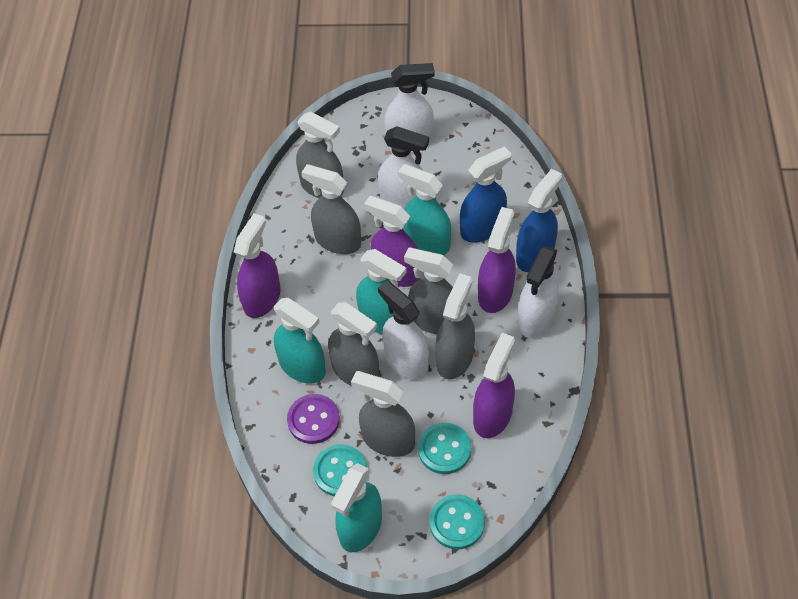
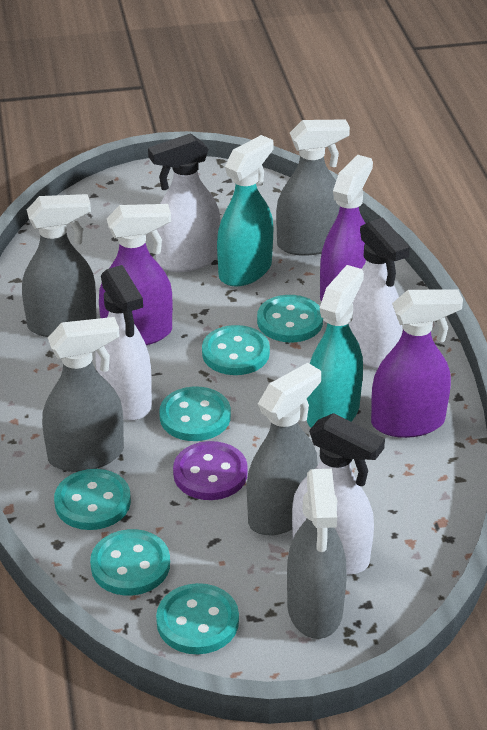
blue spray bottle: 2 -> 0
grey spray bottle: 6 -> 5
purple spray bottle: 4 -> 3
turquoise button: 3 -> 6
turquoise spray bottle: 4 -> 2

